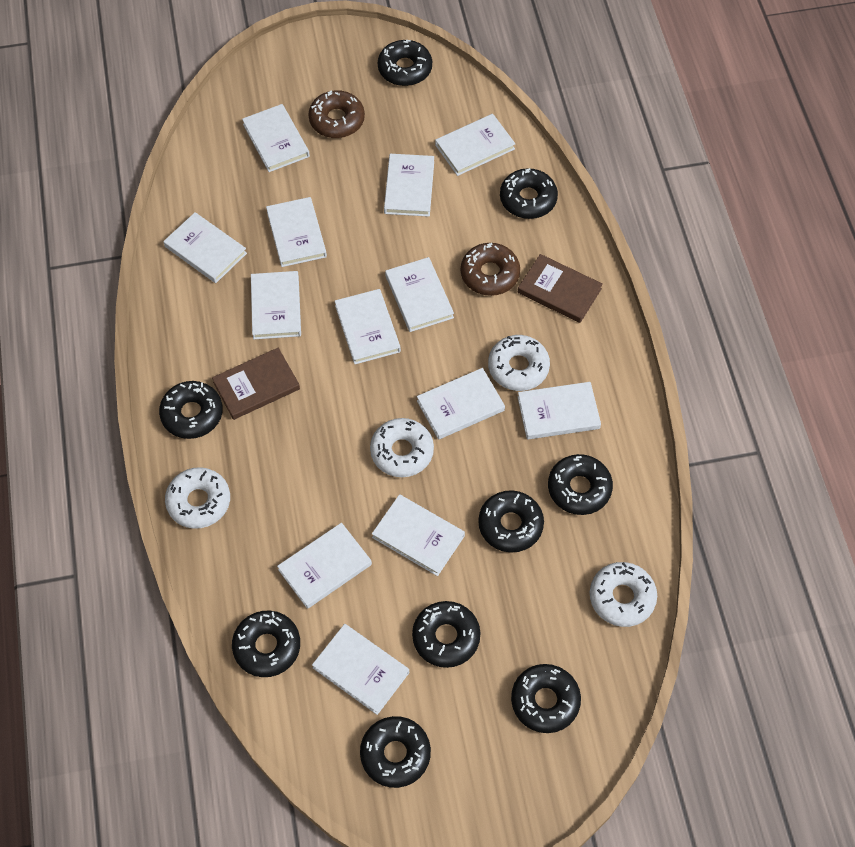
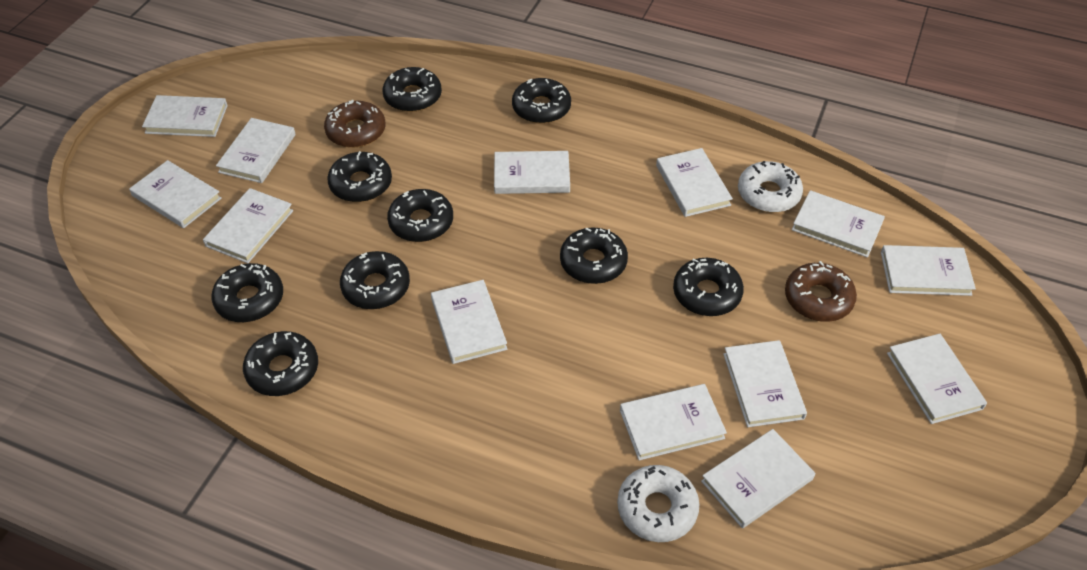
brown book: 2 -> 0
white donut: 4 -> 2

